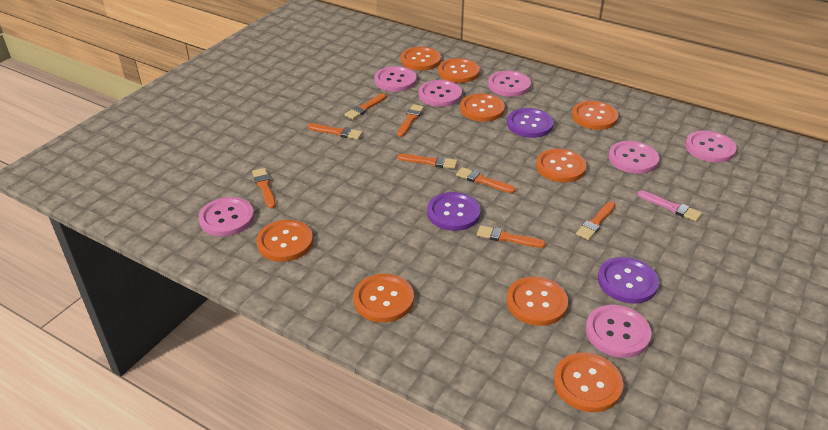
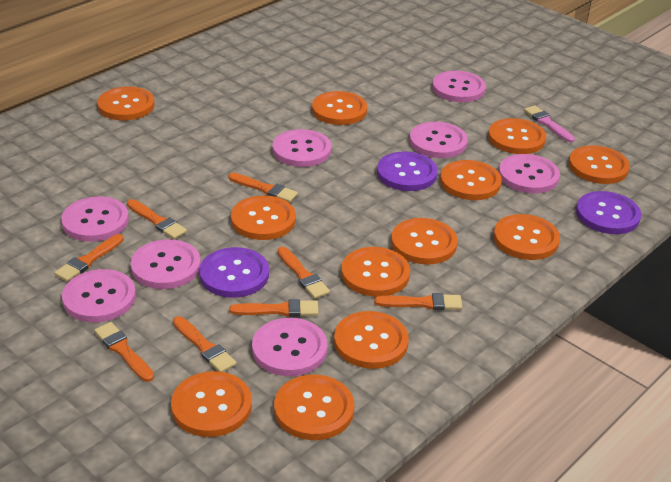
orange button: 9 -> 12
pink button: 7 -> 8

